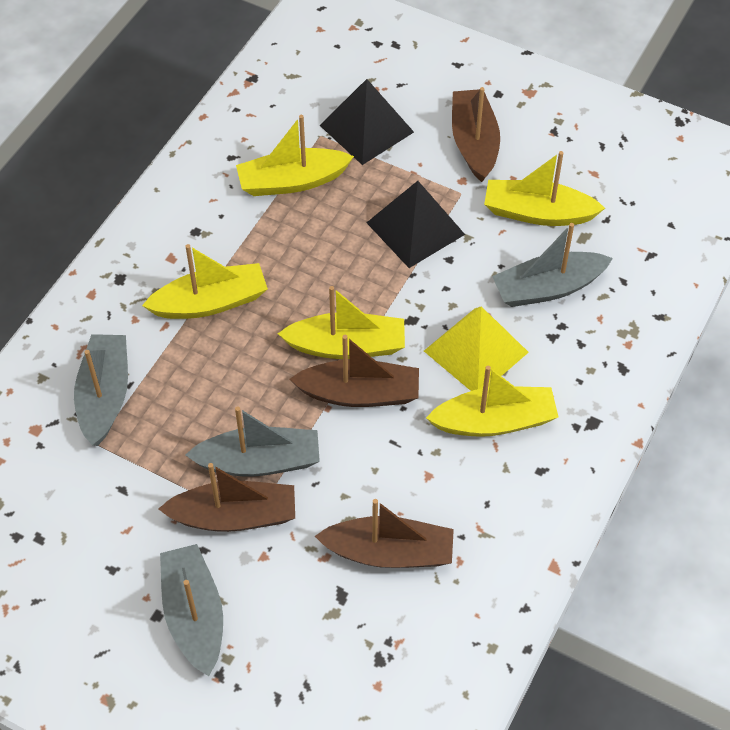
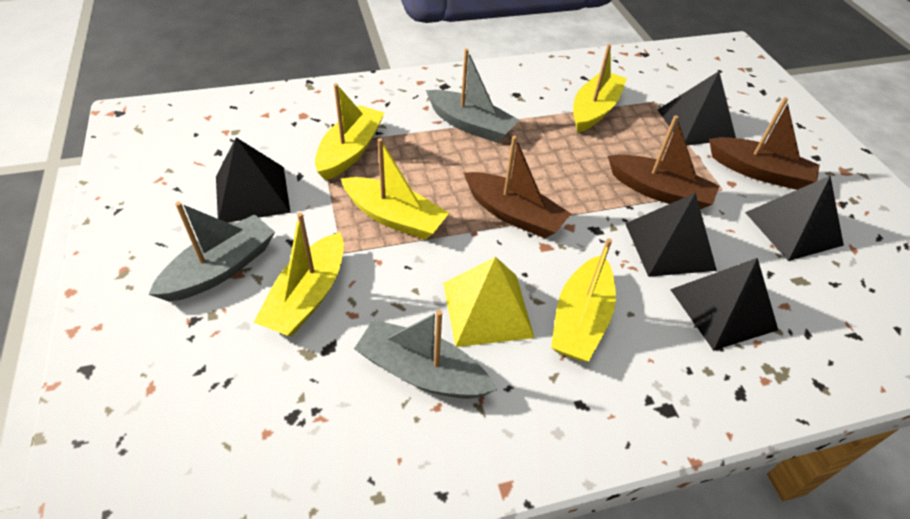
black pyramid: 2 -> 5
brown boat: 4 -> 3
grey boat: 4 -> 3

